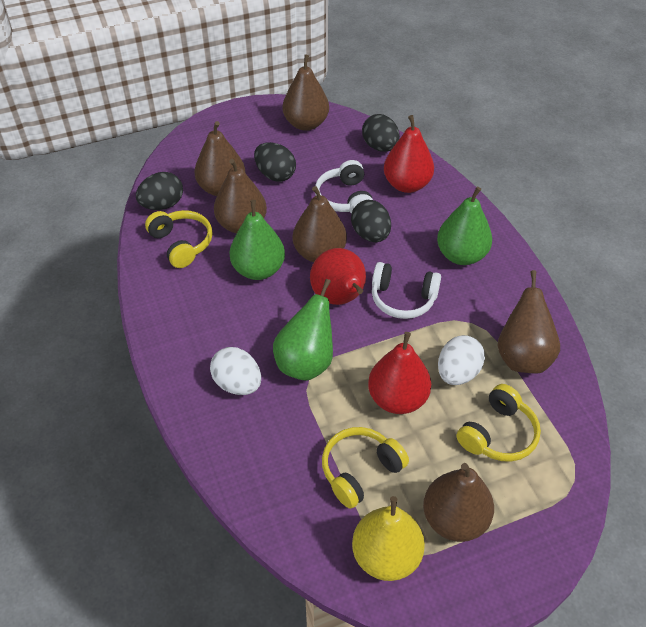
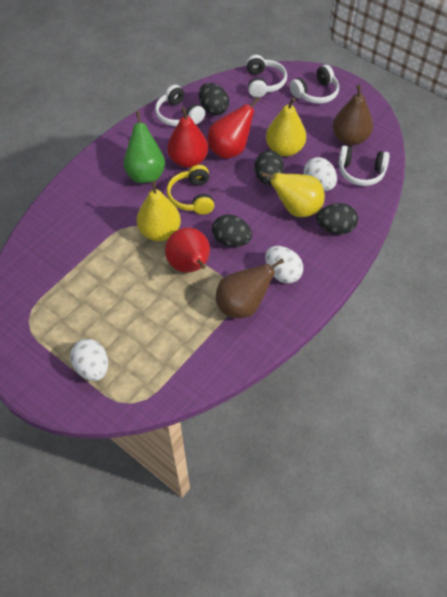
brown pear: 6 -> 2
green pear: 3 -> 1
white egg: 2 -> 3
white headphones: 2 -> 4
yellow headphones: 3 -> 1
yellow pear: 1 -> 3

